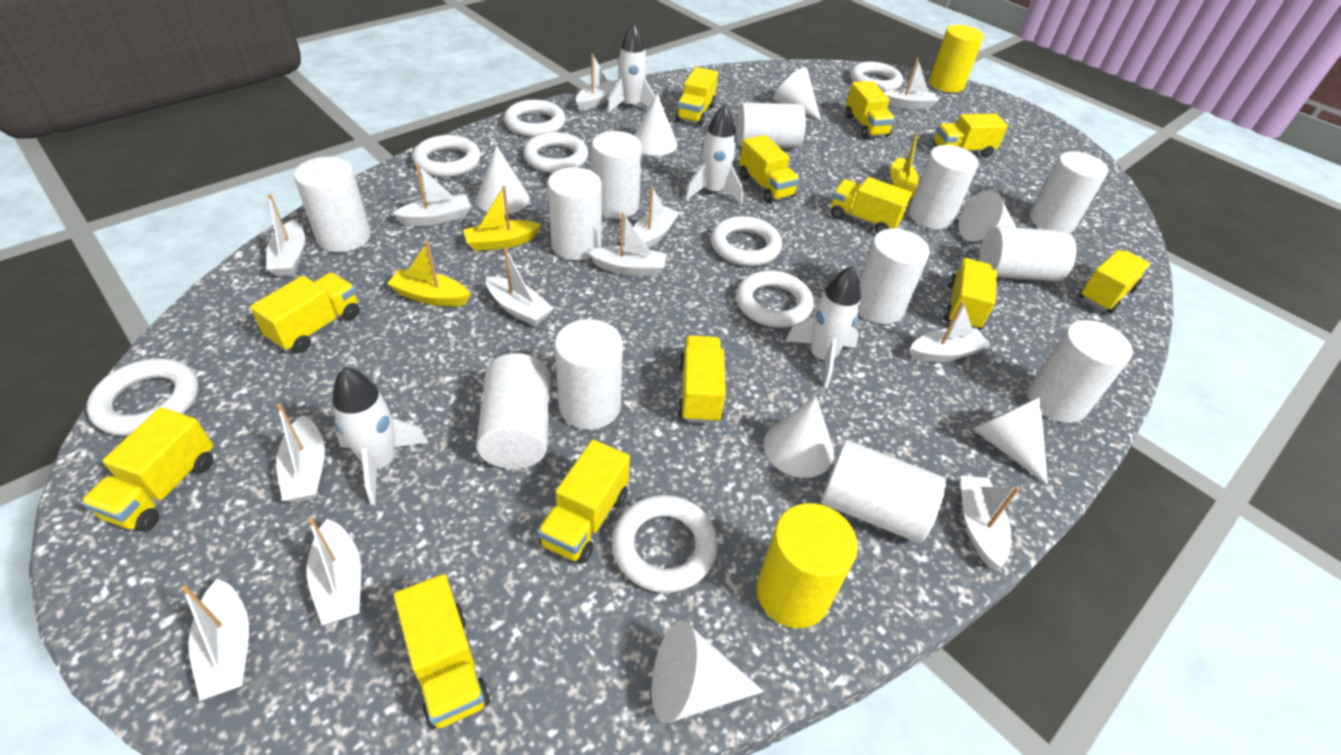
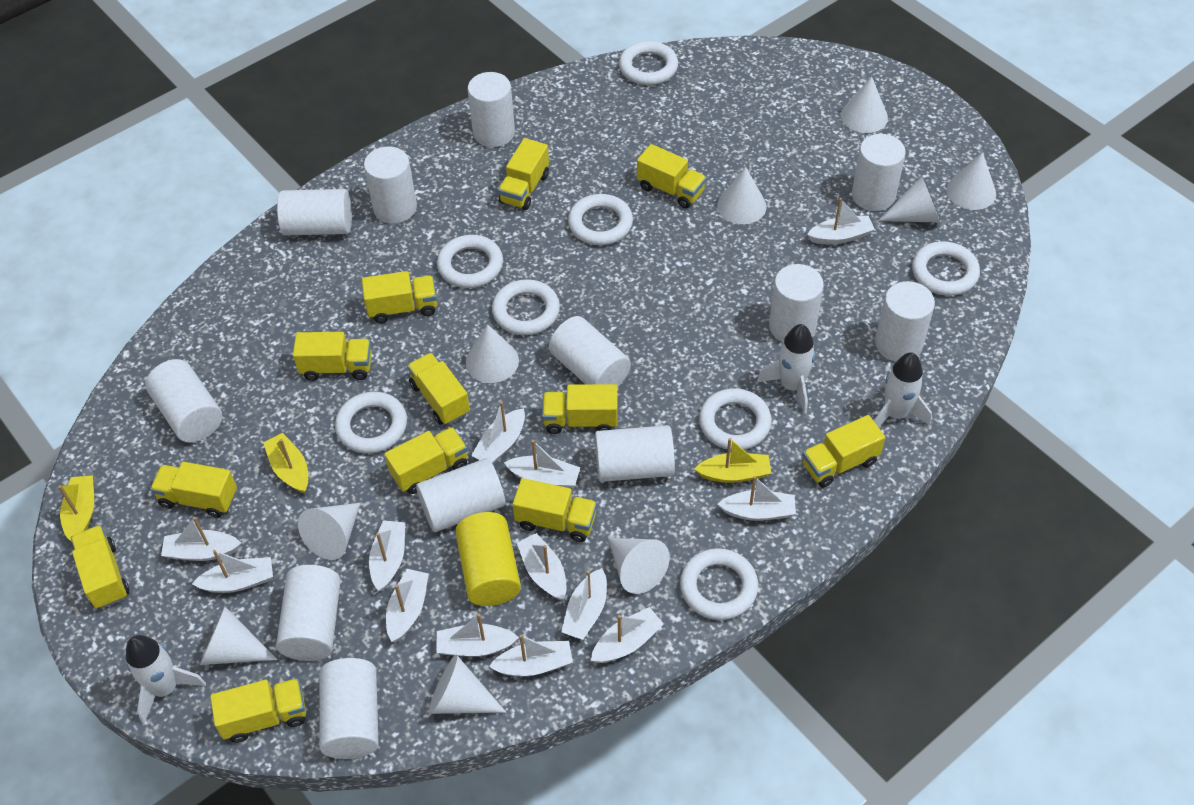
white boat: 12 -> 13
white cone: 7 -> 9
white rocket: 4 -> 3
yellow cylinder: 2 -> 1

